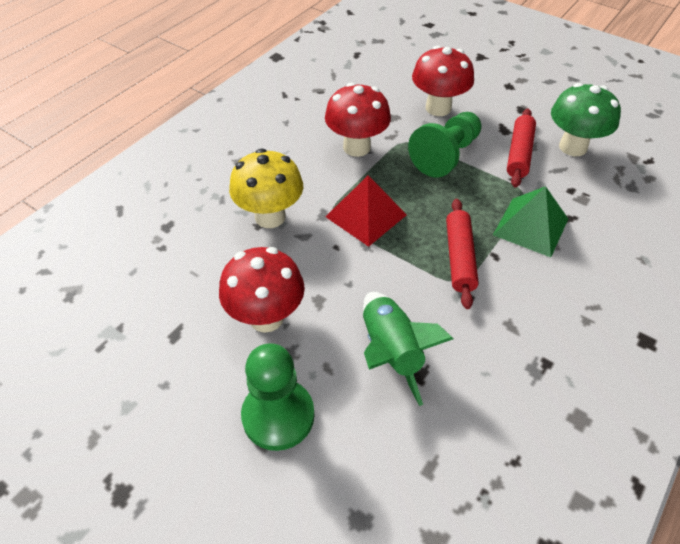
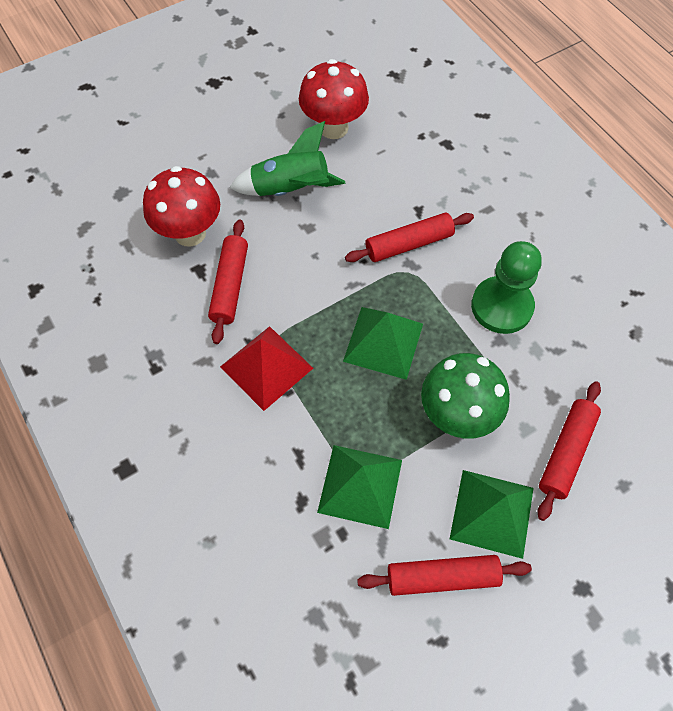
green pawn: 2 -> 1
green pyramid: 1 -> 3
red mushroom: 3 -> 2
red rolling pin: 2 -> 4
yellow mushroom: 1 -> 0

